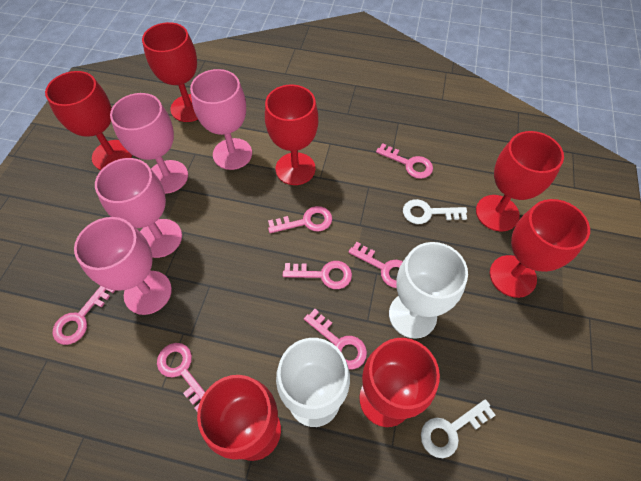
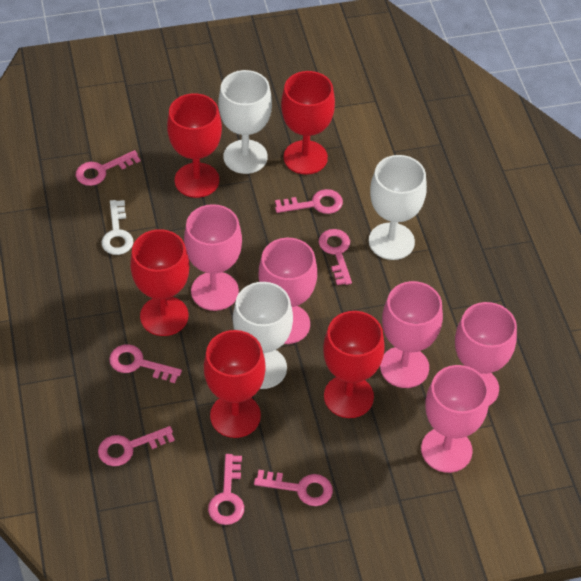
pink goblet: 4 -> 5
red goblet: 7 -> 5
white goblet: 2 -> 3
white key: 2 -> 1

